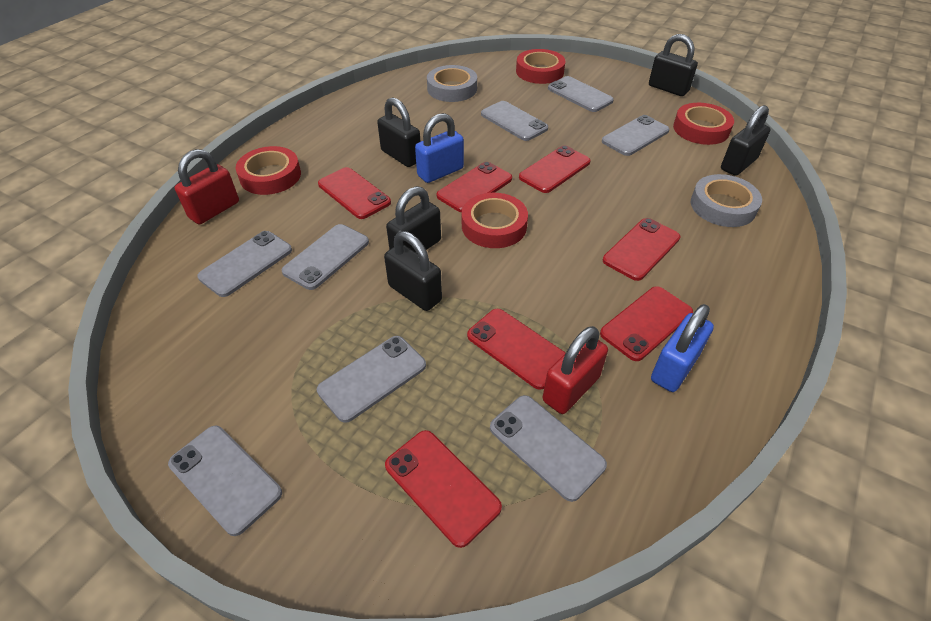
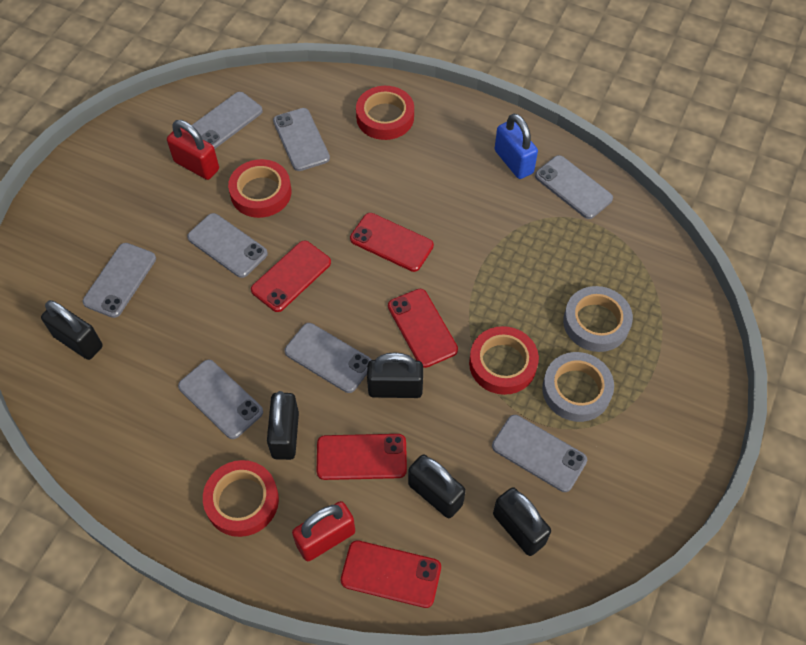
blue padlock: 2 -> 1
red phone: 7 -> 5

